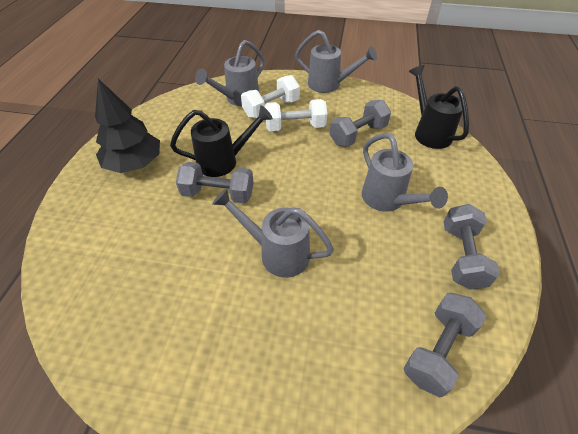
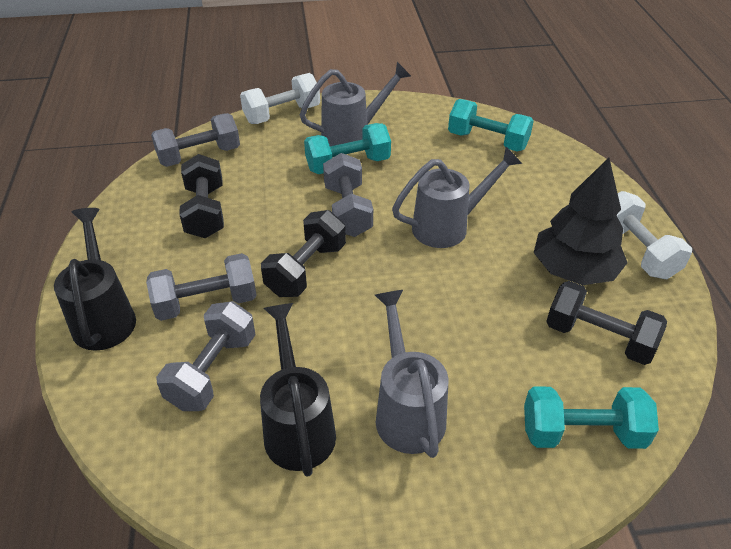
black dumbbell: 0 -> 3
grey watering can: 4 -> 3
turquoise dumbbell: 0 -> 3

